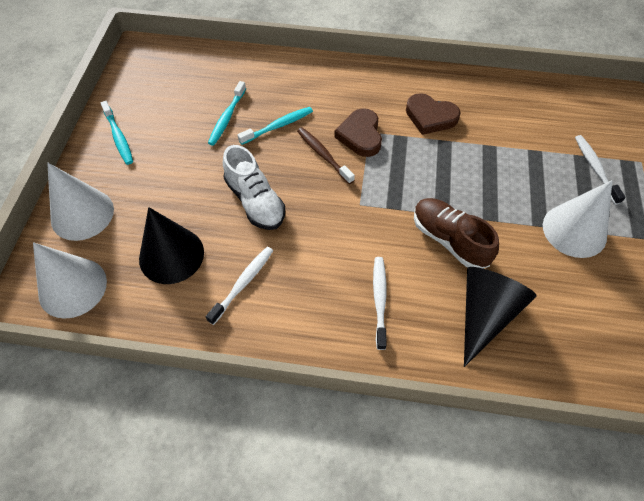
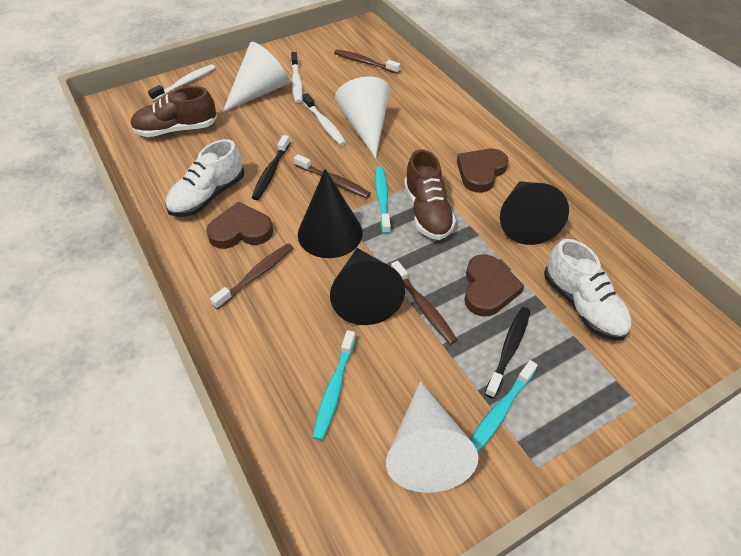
black cone: 2 -> 3
black toothbrush: 0 -> 2
brown heart: 2 -> 3
brown shoe: 1 -> 2
brown toothbrush: 1 -> 4
white shoe: 1 -> 2

